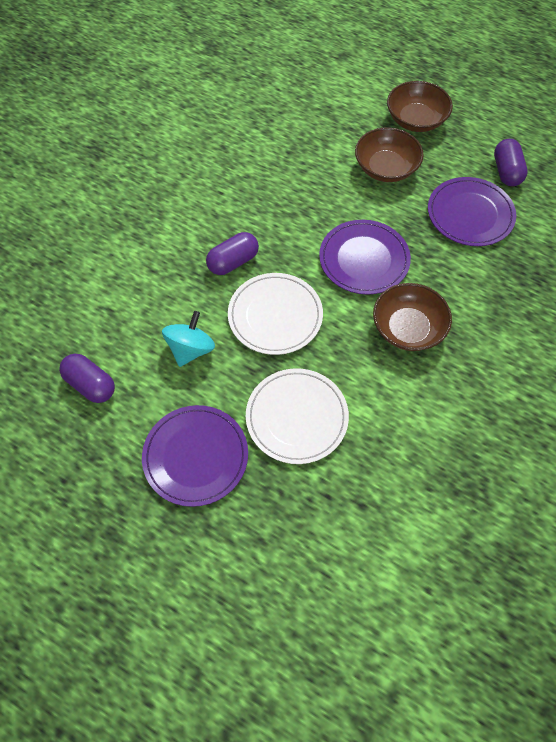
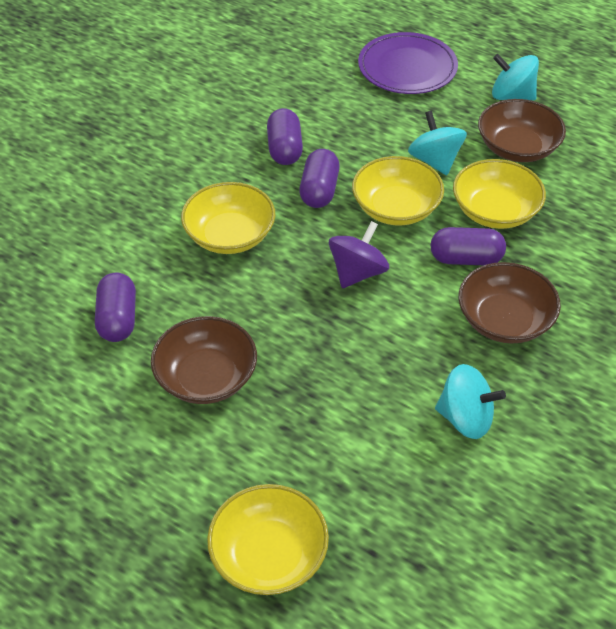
purple capsule: 3 -> 4
purple plate: 3 -> 1
purple spinning top: 0 -> 1
turquoise spinning top: 1 -> 3
white plate: 2 -> 0
yellow bowl: 0 -> 4

